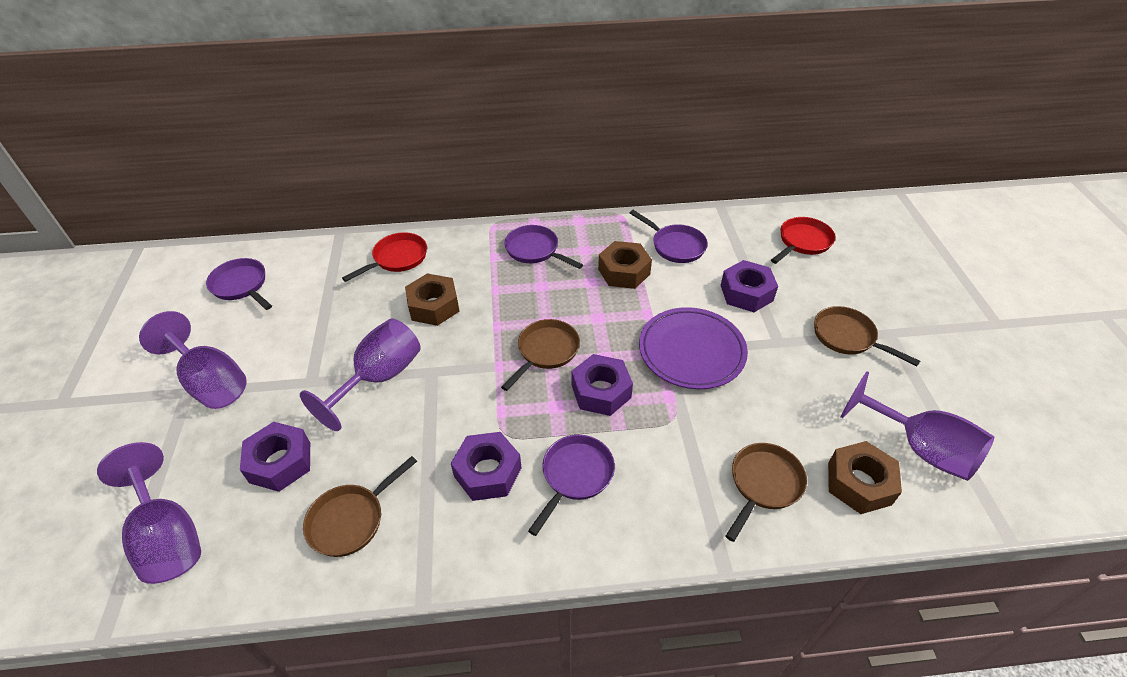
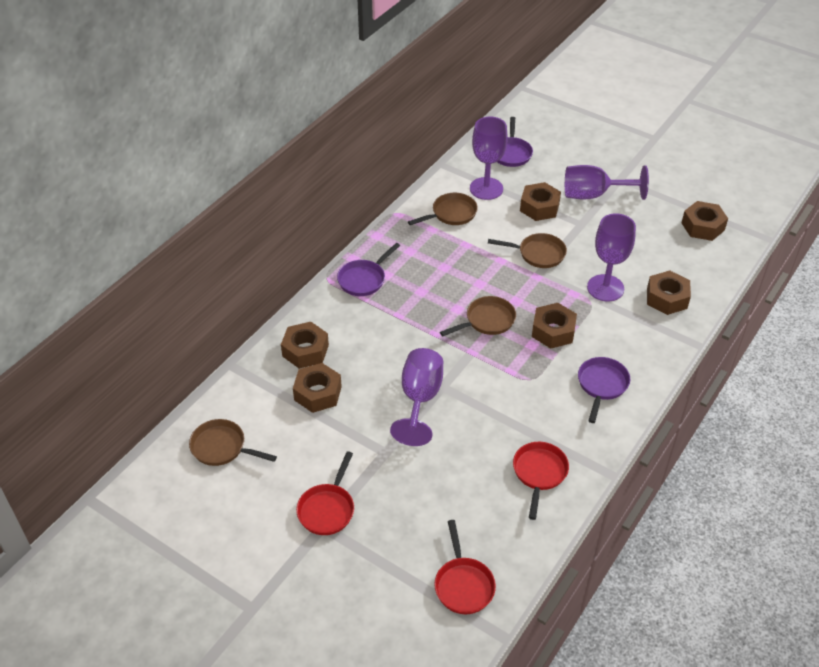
brown nut: 3 -> 6
purple nut: 4 -> 0
purple pan: 4 -> 3
purple plate: 1 -> 0
red pan: 2 -> 3

